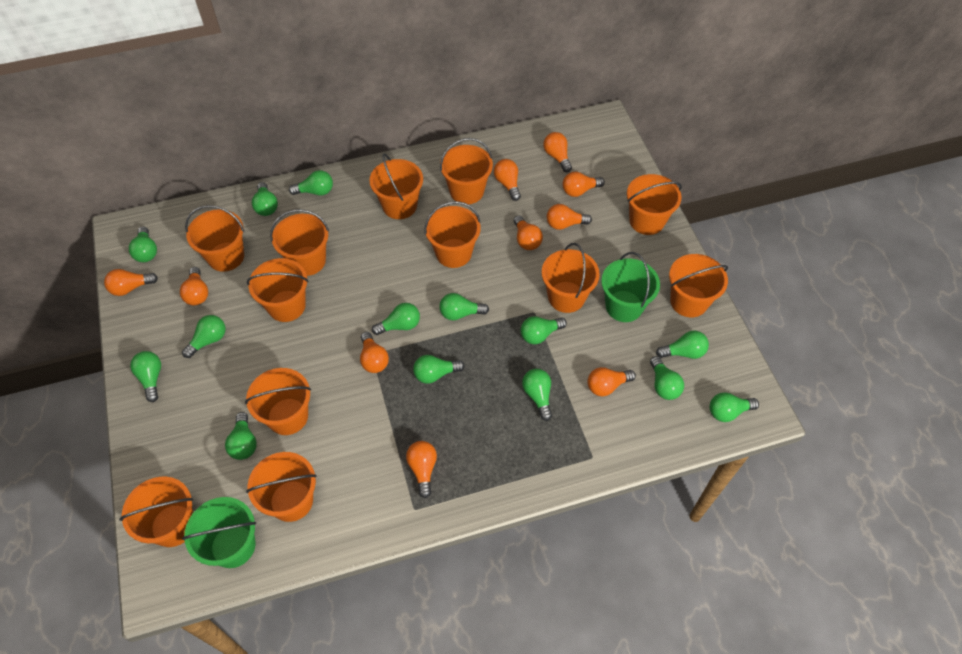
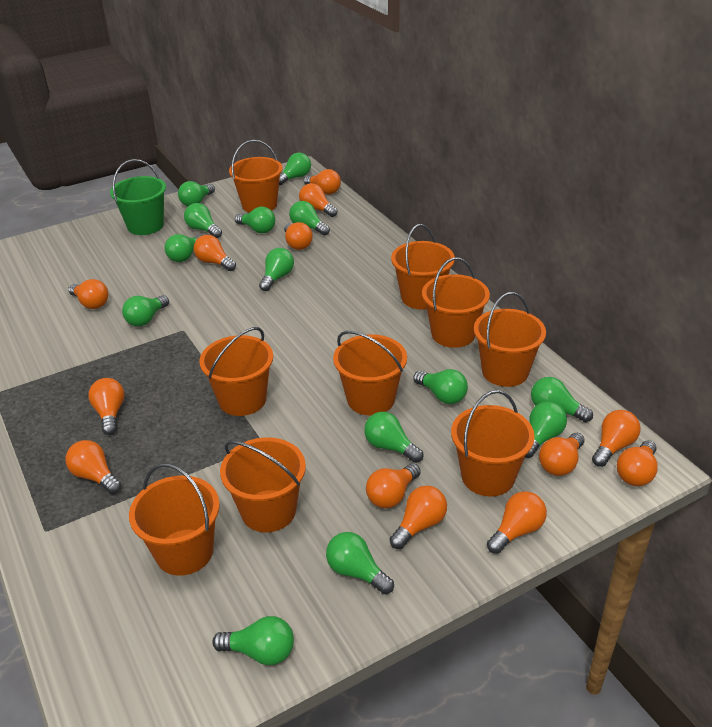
green bucket: 2 -> 1
orange bucket: 12 -> 9
orange light bulb: 10 -> 13

